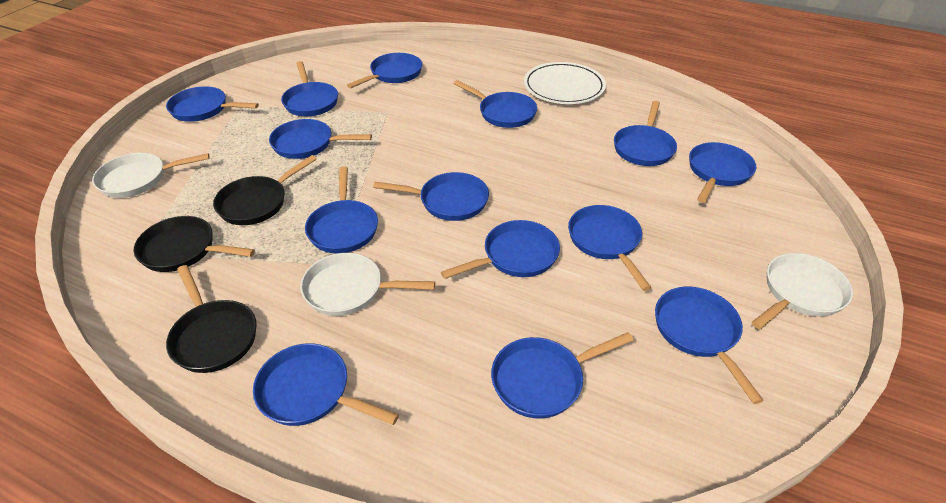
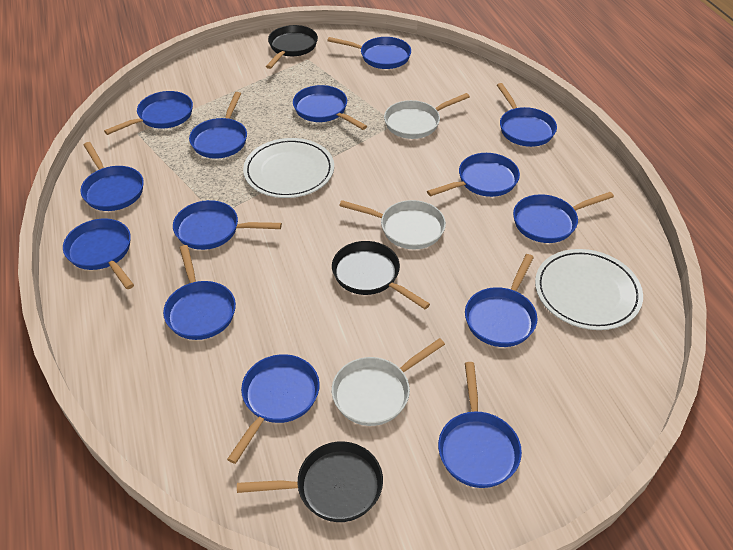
white plate: 1 -> 2

